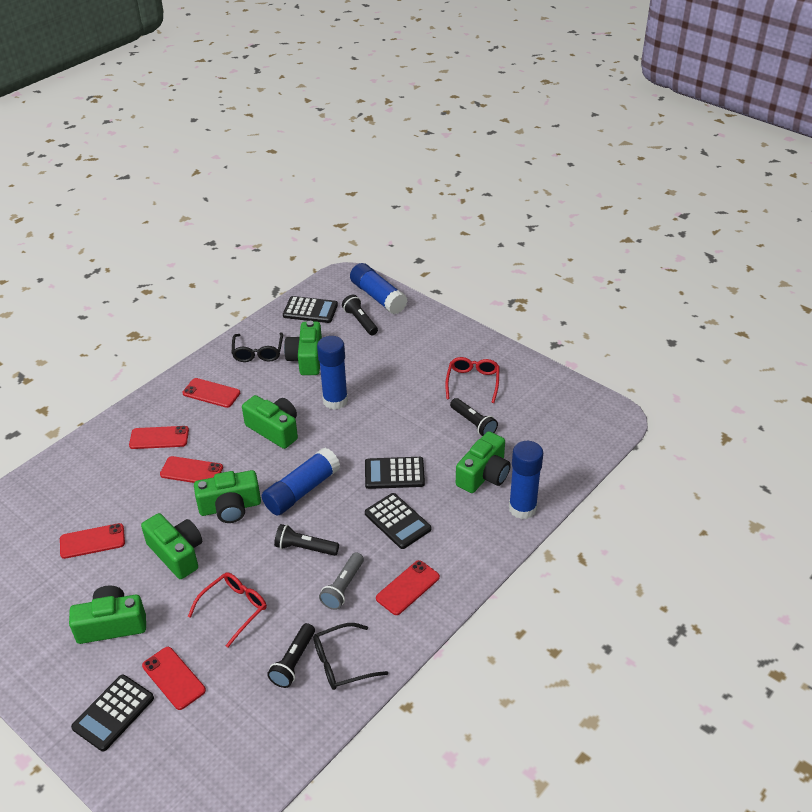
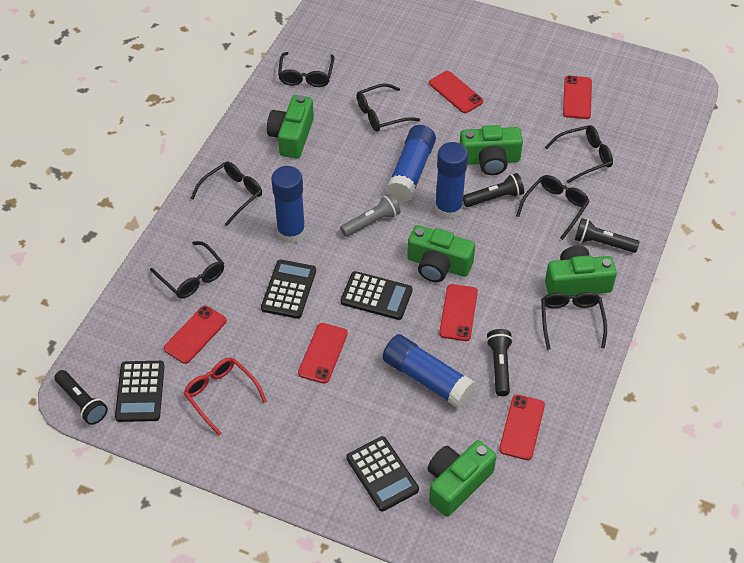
black glasses: 2 -> 7
green camera: 6 -> 5
red glasses: 2 -> 1

